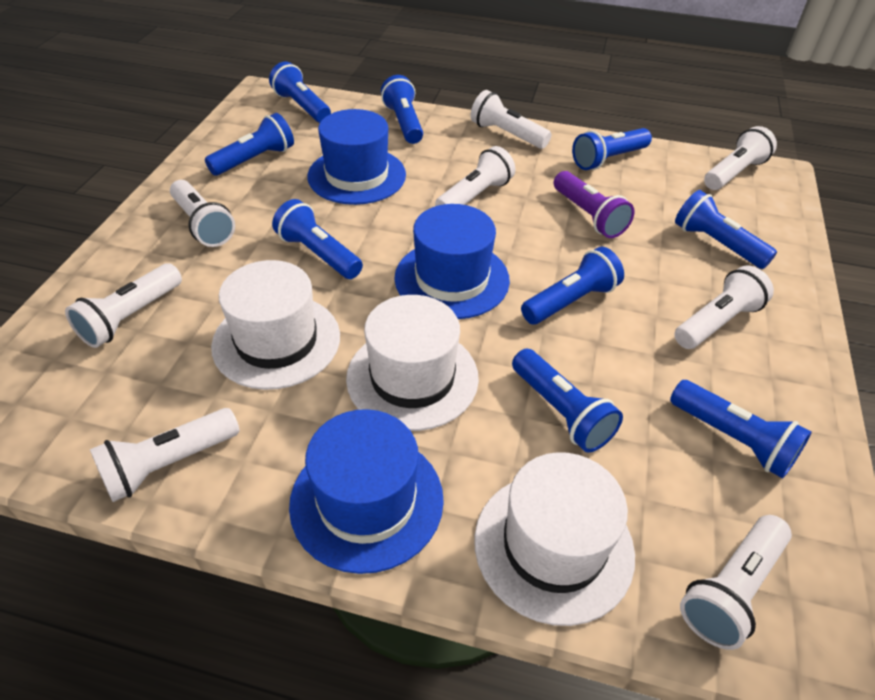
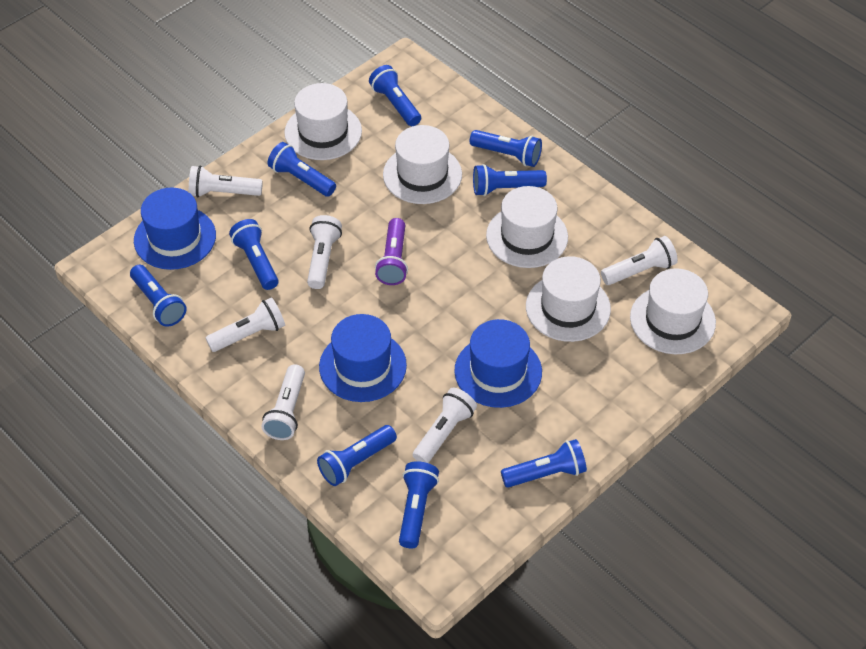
white flashlight: 8 -> 6
white hat: 3 -> 5

